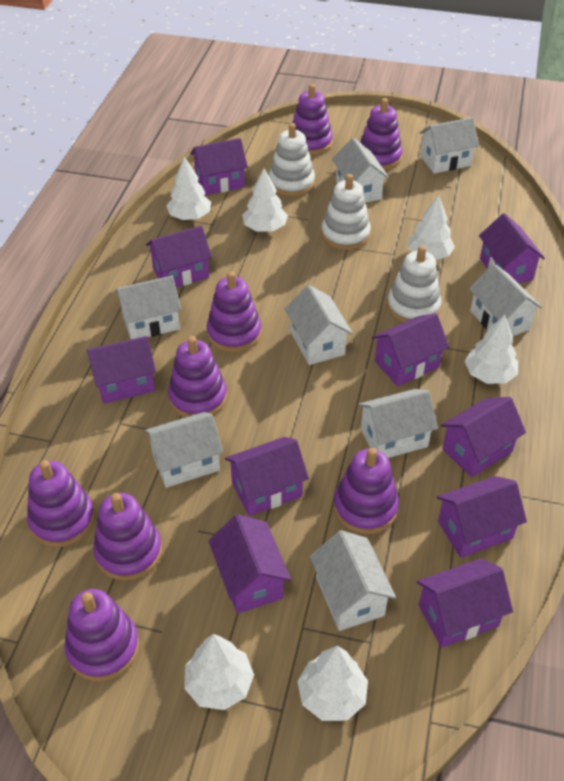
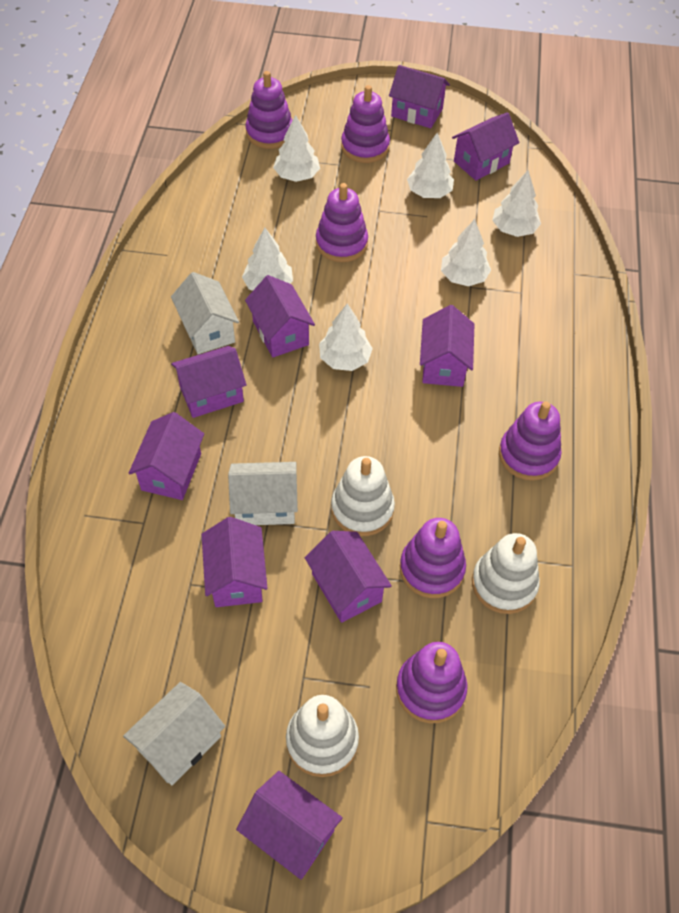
purple house: 10 -> 9
purple stacking toy: 8 -> 6
white house: 8 -> 3

